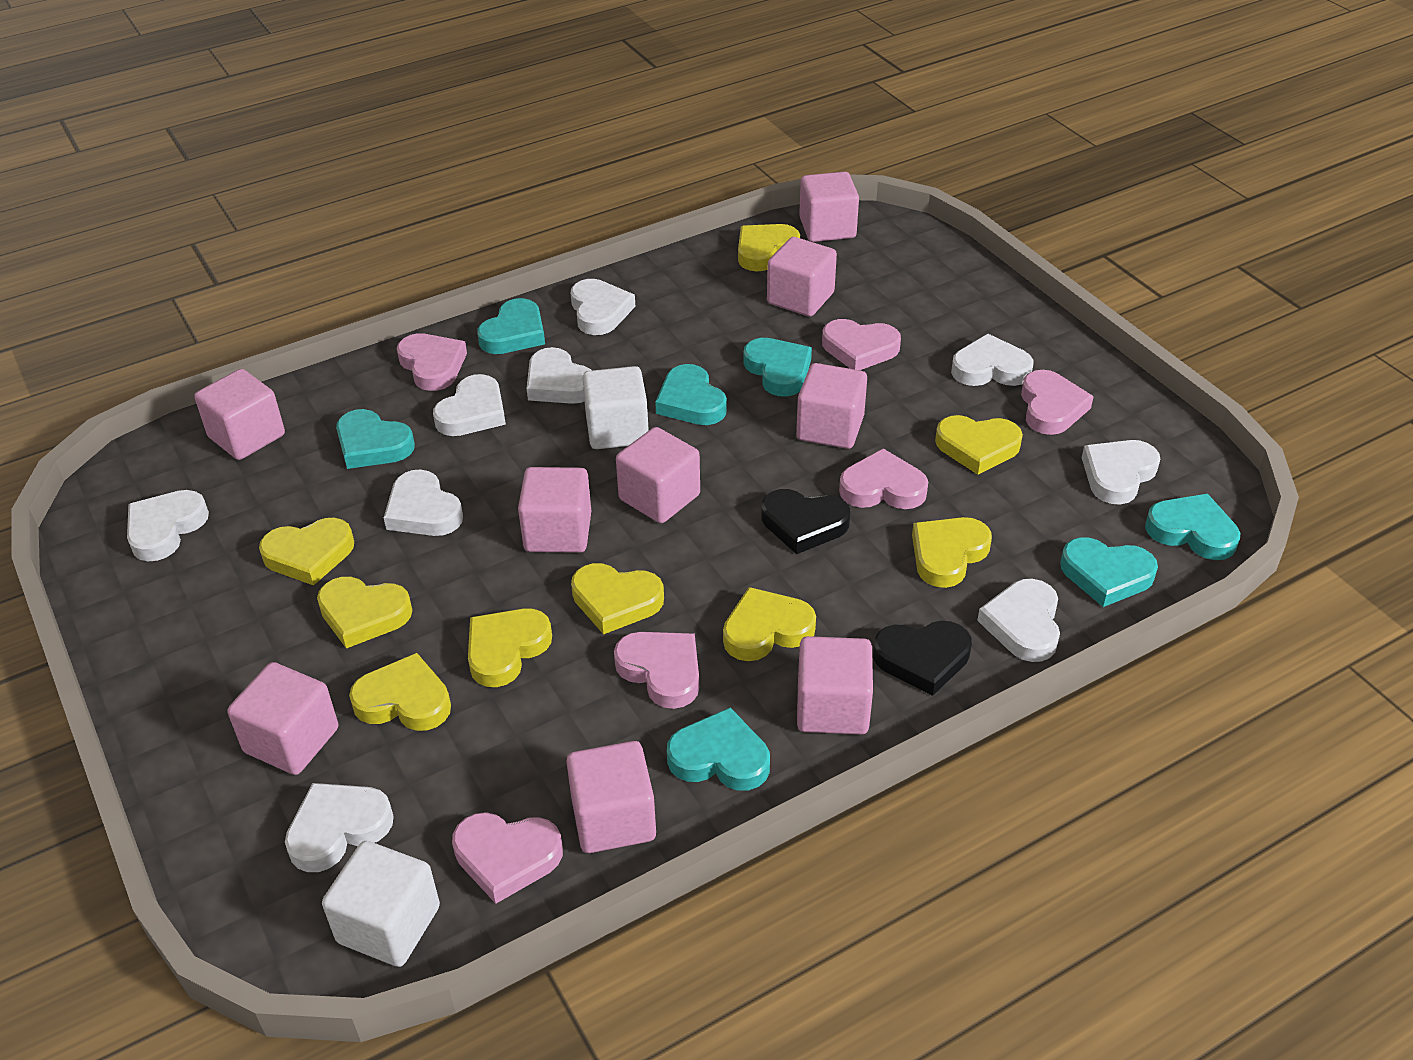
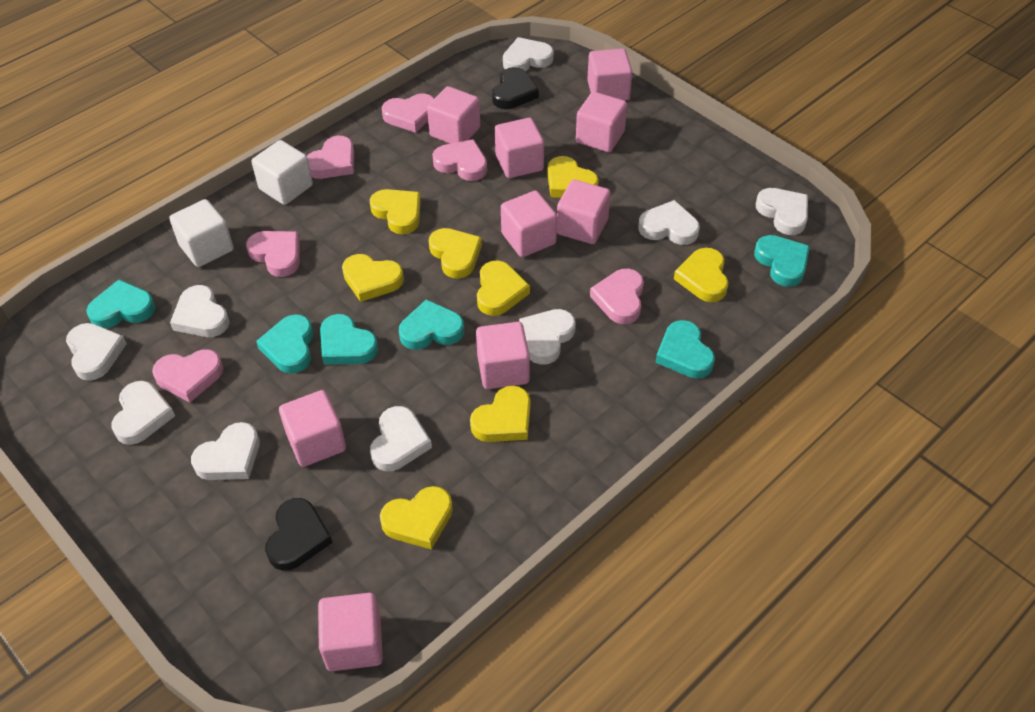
turquoise heart: 7 -> 6
yellow heart: 9 -> 8

